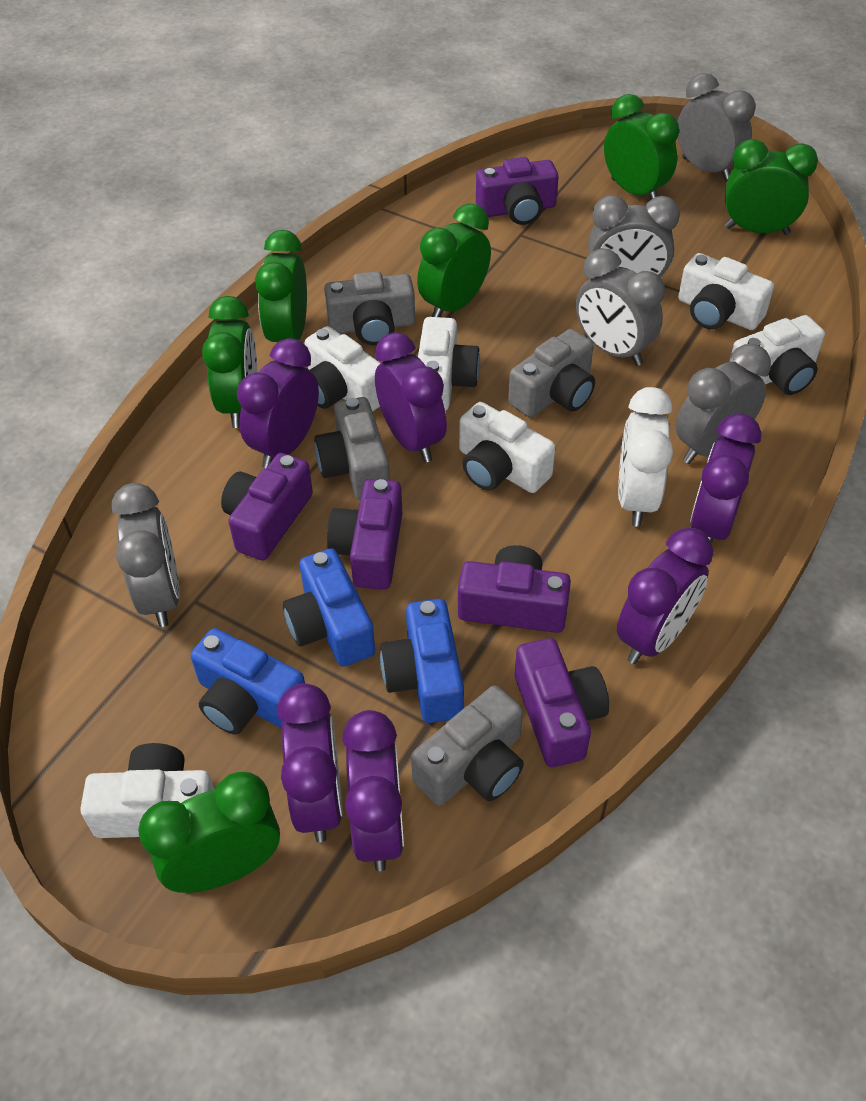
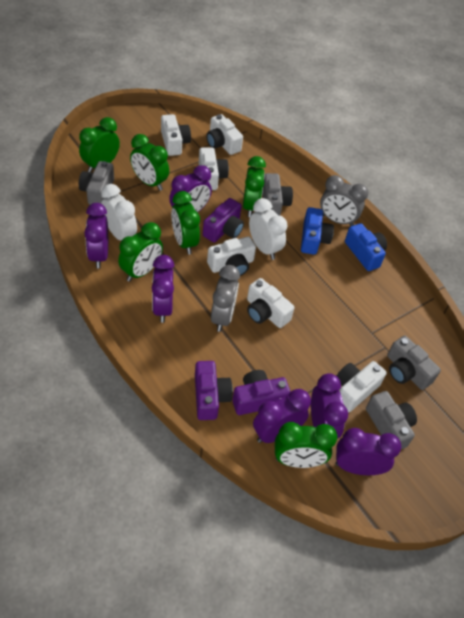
blue camera: 3 -> 2
grey clock: 5 -> 2
purple camera: 5 -> 3
white clock: 1 -> 2

